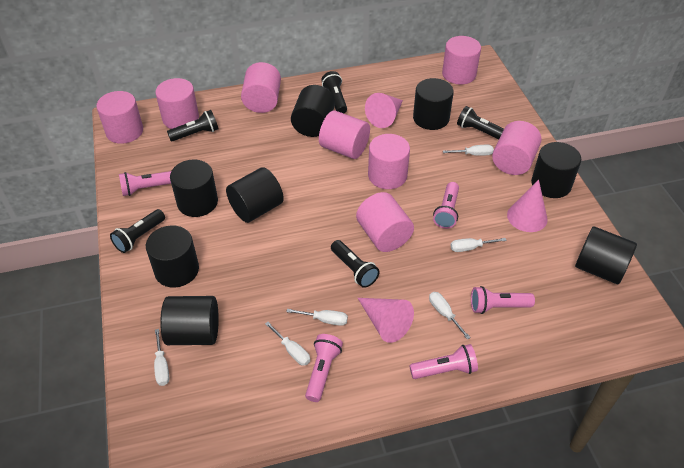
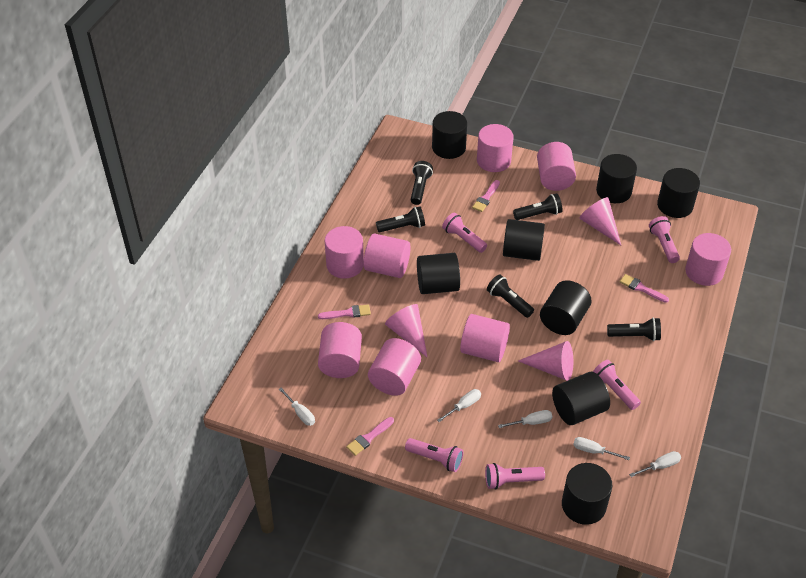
pink brush: 0 -> 4
white screwdriver: 6 -> 5

